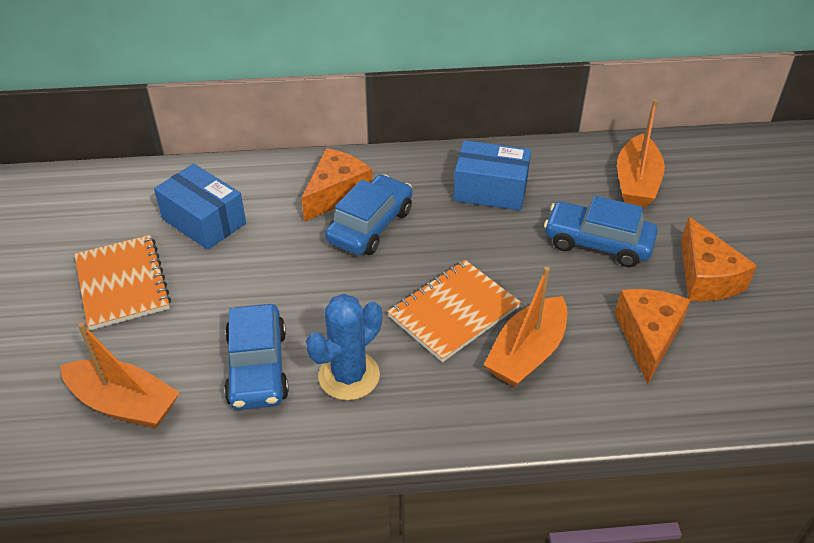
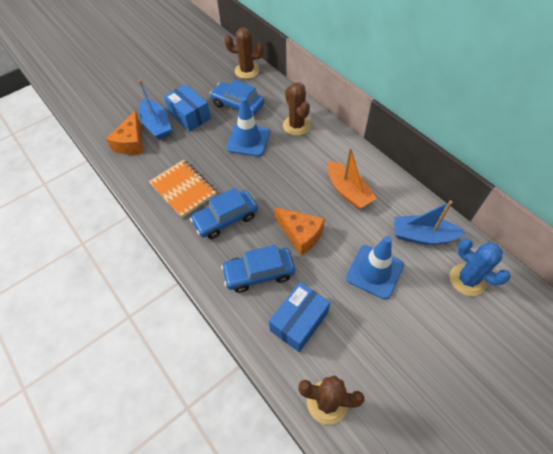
blue boat: 0 -> 2
blue traffic cone: 0 -> 2
brown cactus: 0 -> 3
orange boat: 3 -> 1
orange cheese: 3 -> 2
orange notebook: 2 -> 1

